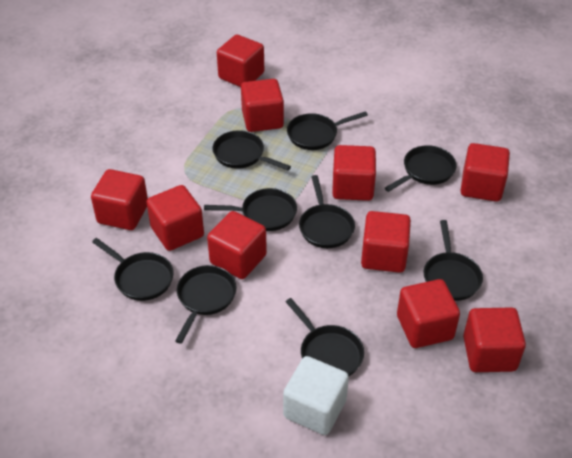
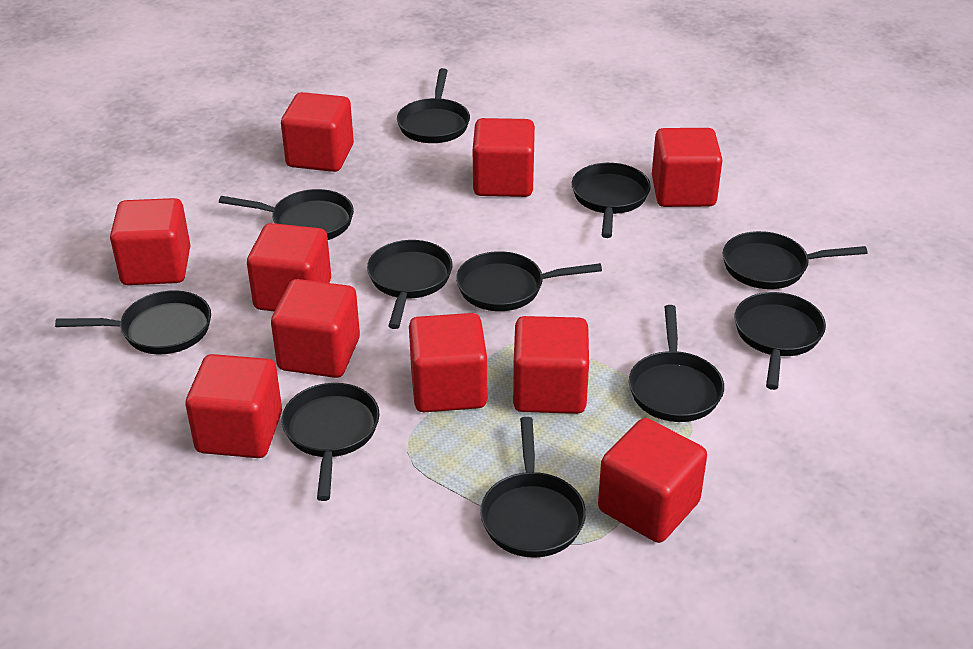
black pan: 9 -> 11
white cube: 1 -> 0

